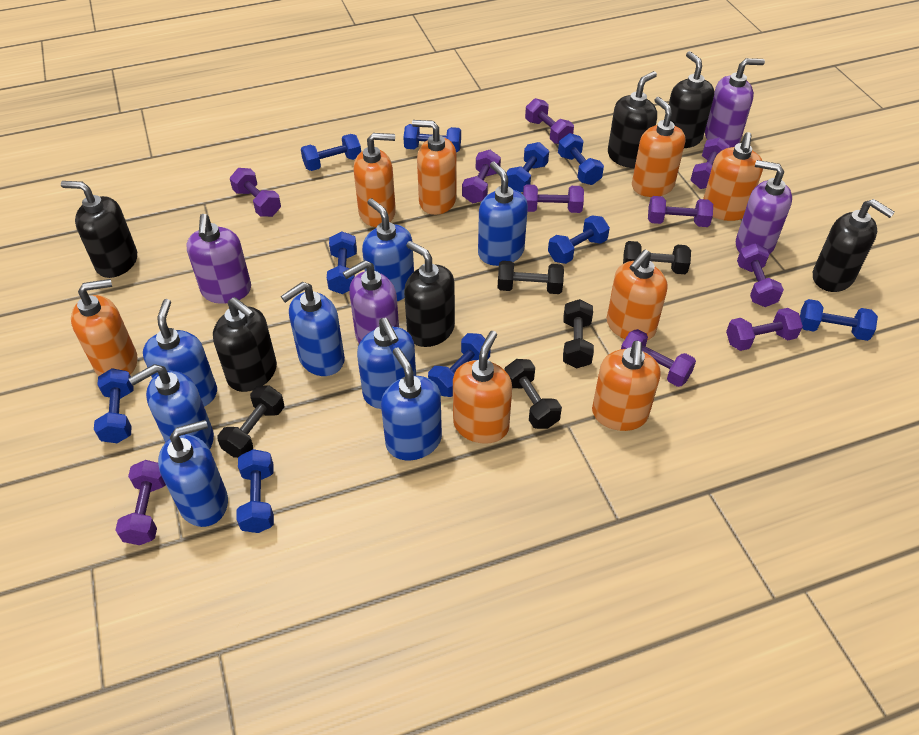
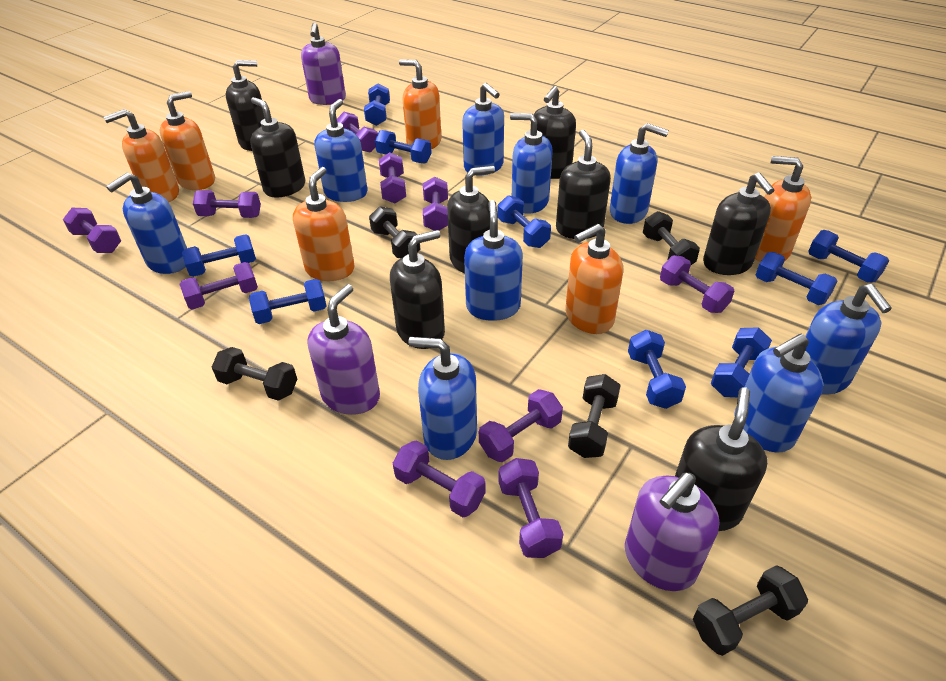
black soap dispenser: 6 -> 8
blue dumbbell: 10 -> 9
blue soap dispenser: 8 -> 9
orange soap dispenser: 8 -> 6
purple soap dispenser: 4 -> 3

